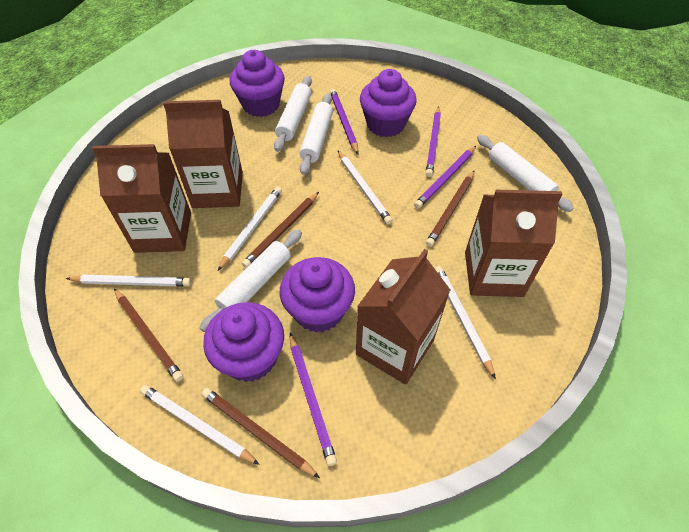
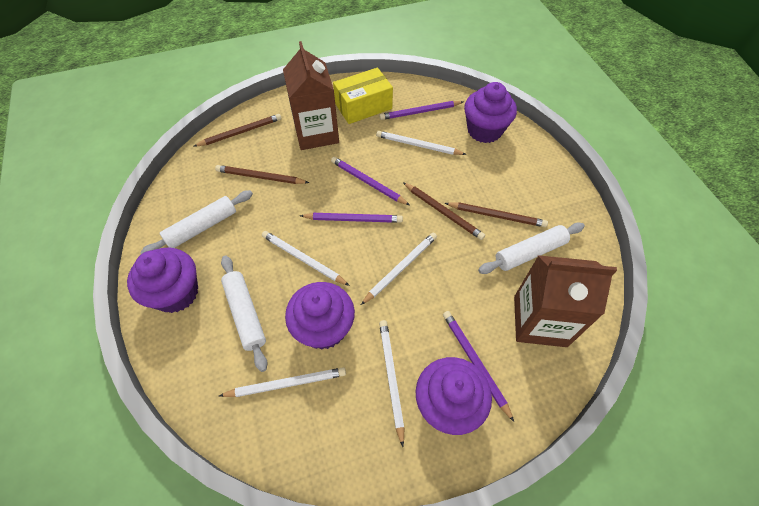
brown carton: 4 -> 2
white rolling pin: 4 -> 3
yellow box: 0 -> 1

